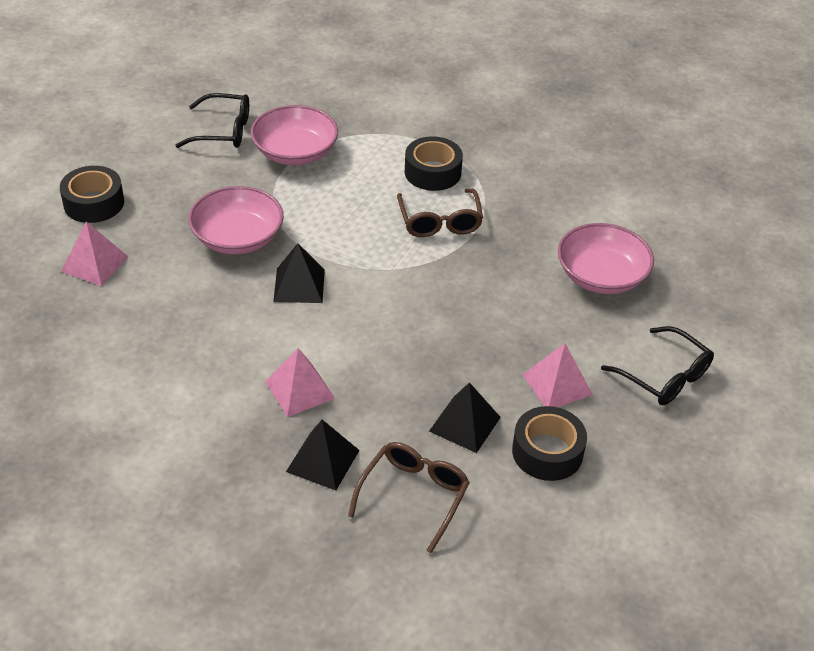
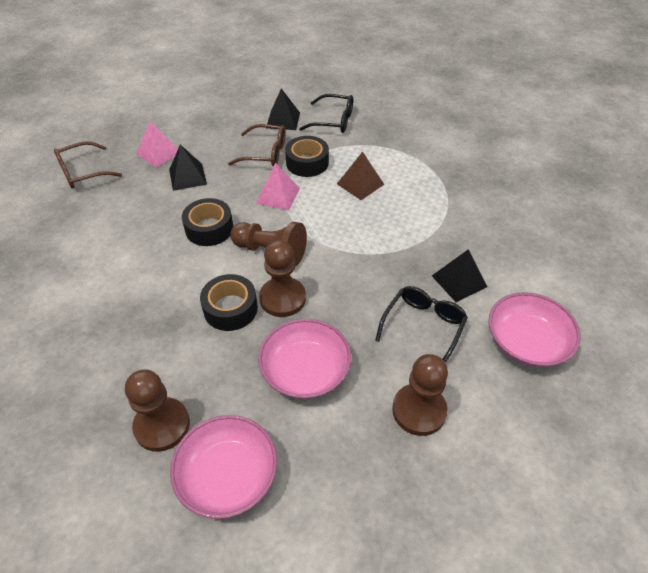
brown pawn: 0 -> 4
brown pyramid: 0 -> 1
pink pyramid: 3 -> 2

